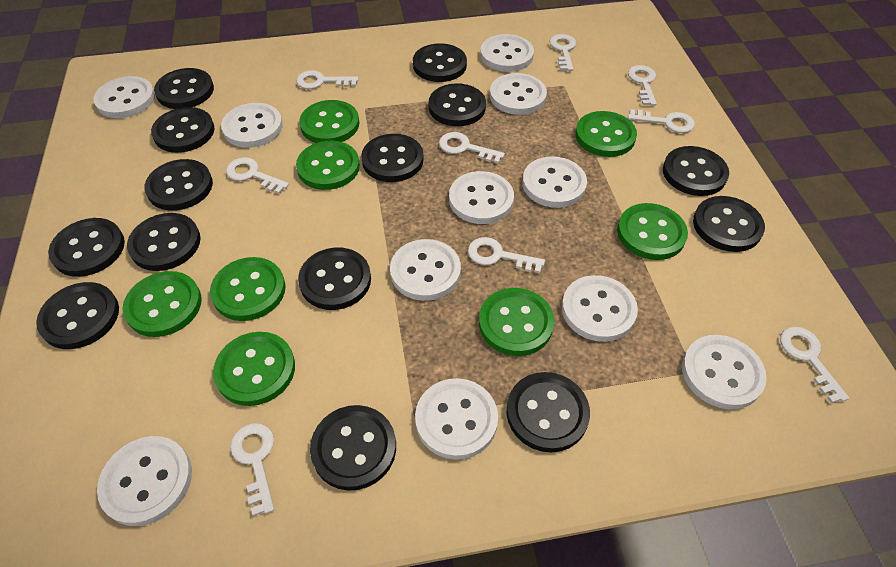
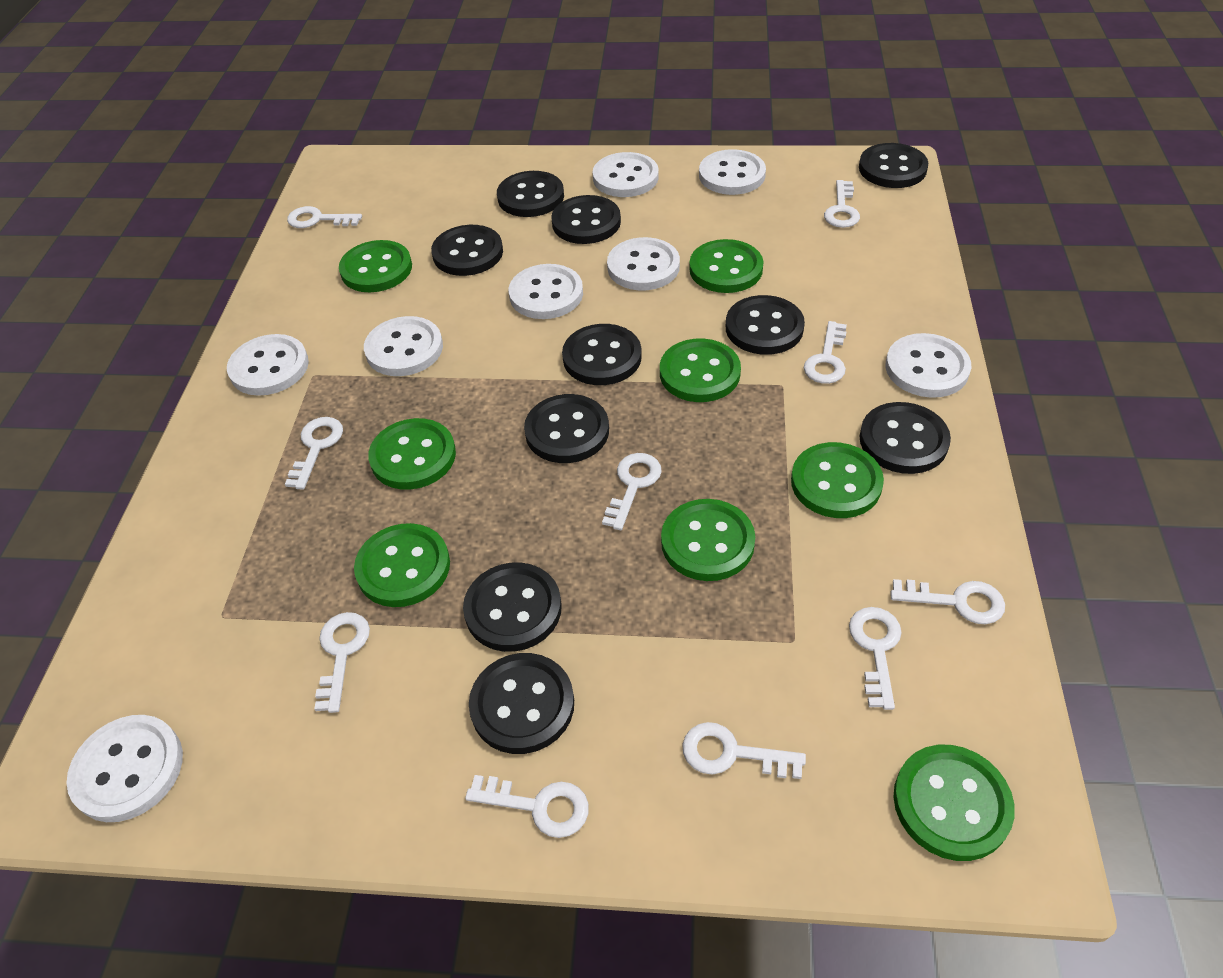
black button: 14 -> 10
white button: 11 -> 8
white key: 9 -> 10

